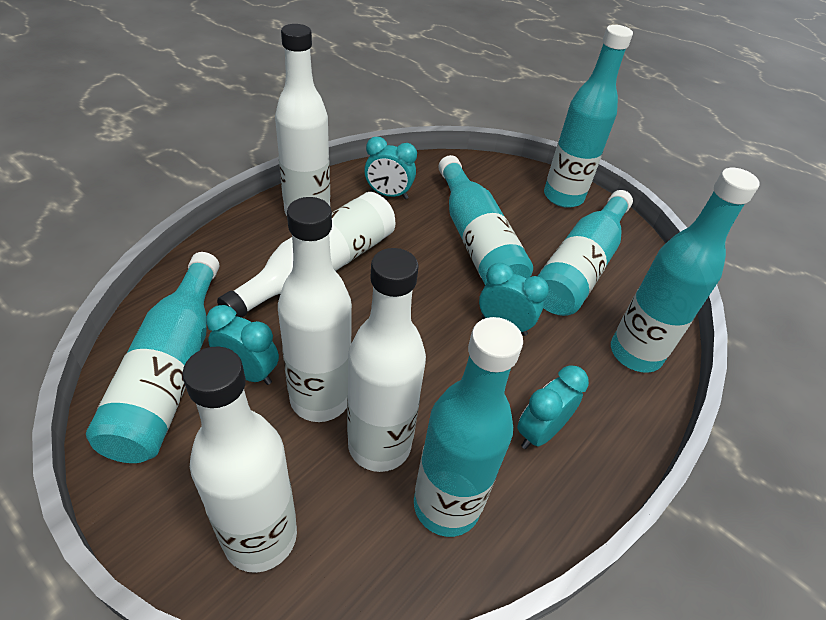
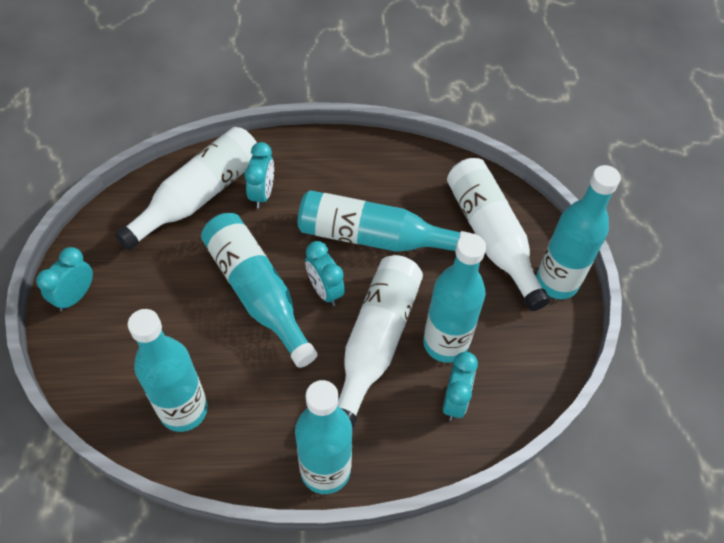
white bottle: 5 -> 3

